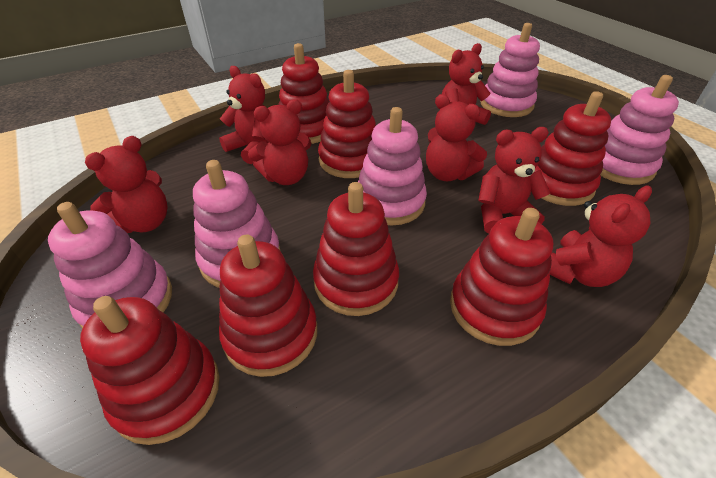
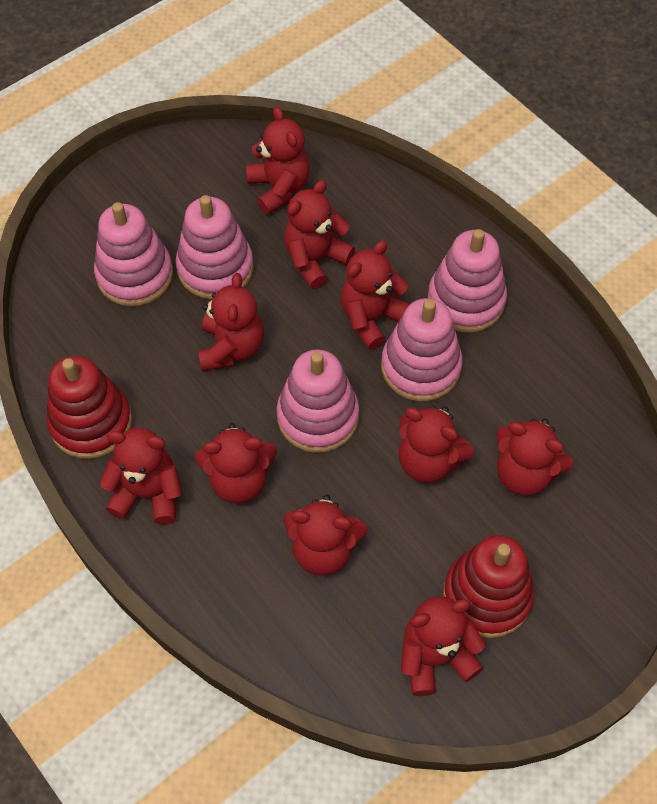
red stacking toy: 7 -> 2
red teddy bear: 7 -> 10

